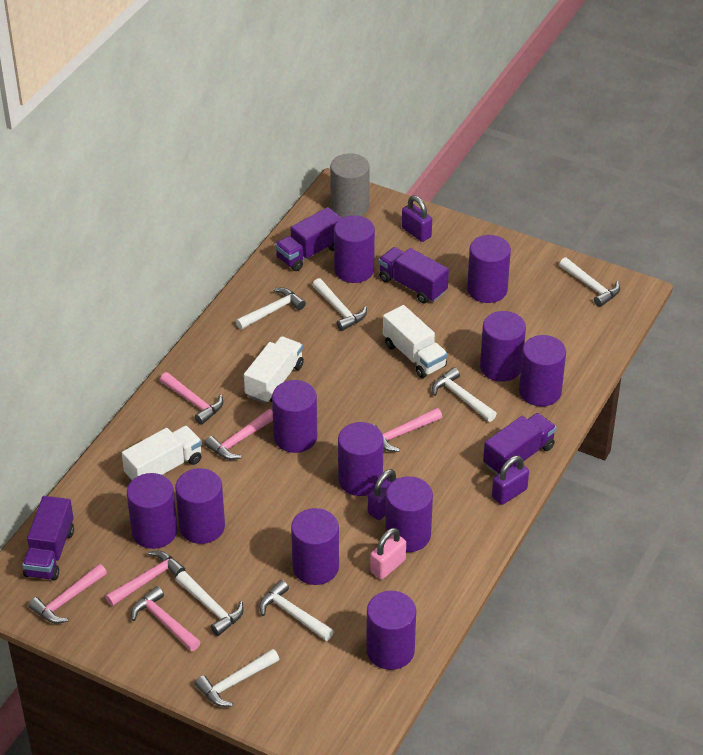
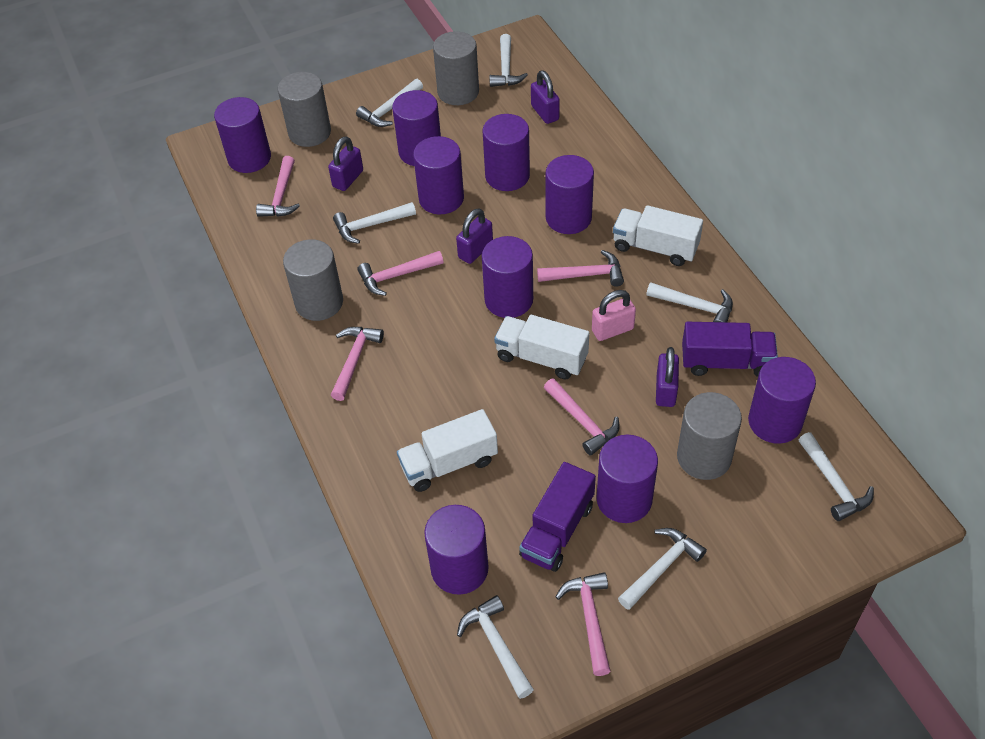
grey cylinder: 1 -> 4
purple cylinder: 11 -> 9
purple padlock: 3 -> 4
purple truck: 4 -> 2

